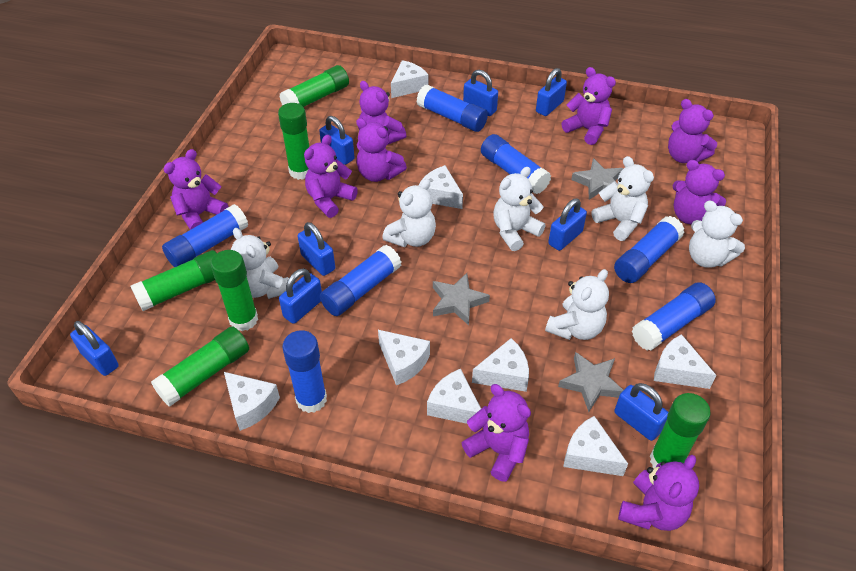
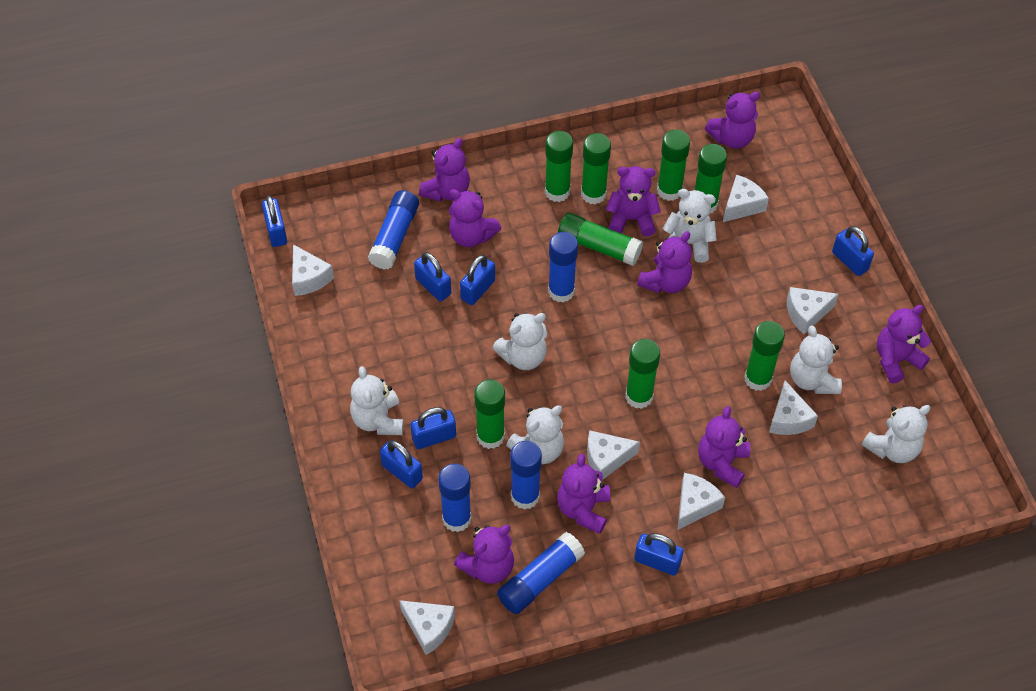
blue glue stick: 7 -> 5
blue padlock: 8 -> 7
green glue stick: 6 -> 8
grey star: 3 -> 0
white cheese: 8 -> 7

